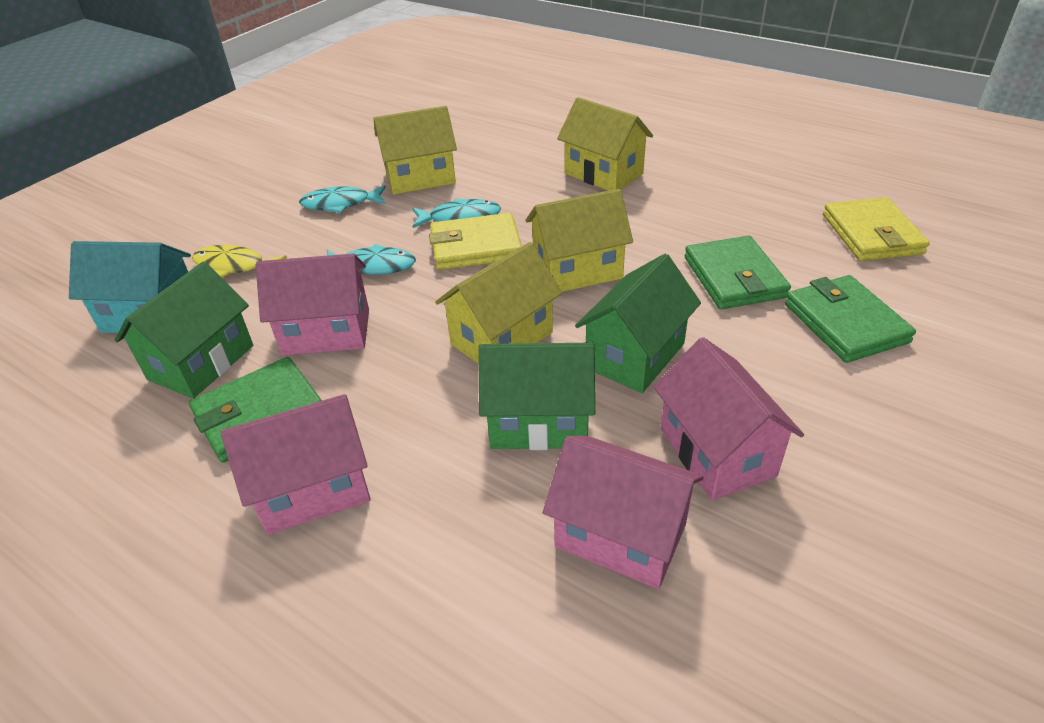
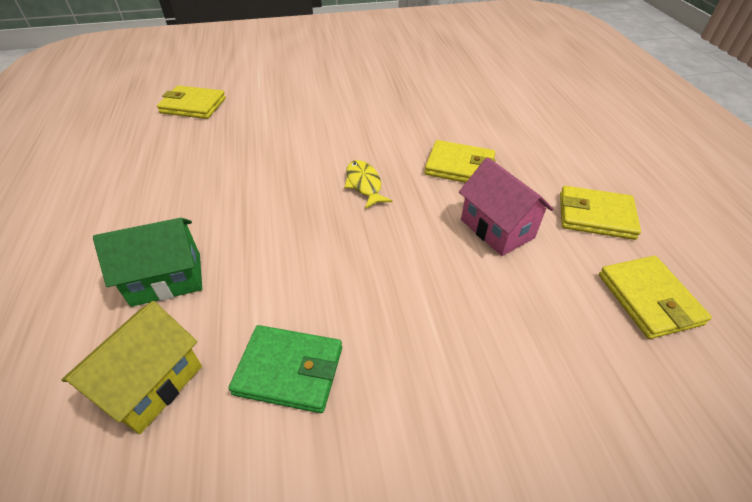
green house: 3 -> 1
green wallet: 3 -> 1
pink house: 4 -> 1
turquoise fish: 3 -> 0
turquoise house: 1 -> 0
yellow house: 4 -> 1
yellow wallet: 2 -> 4

